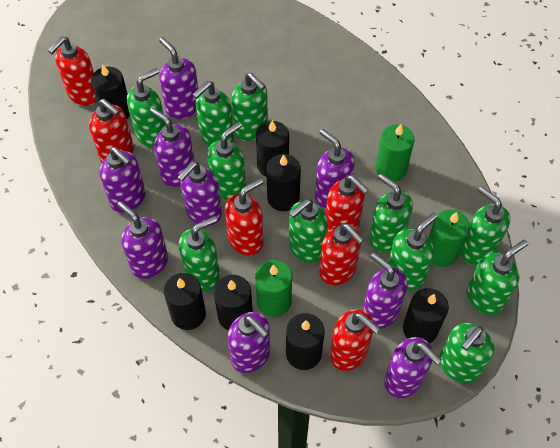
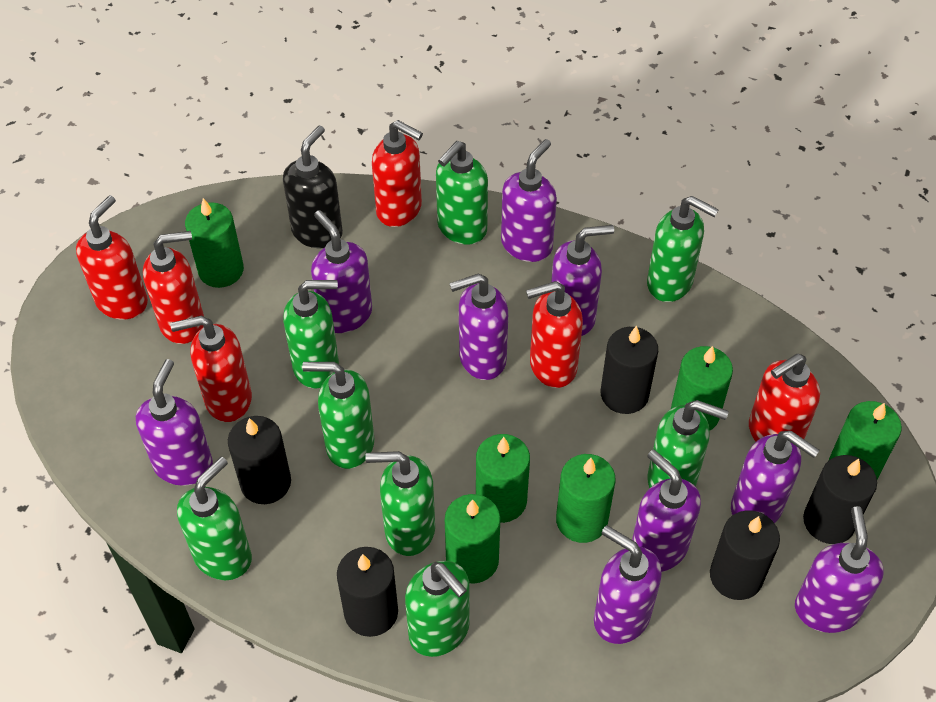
black candle: 7 -> 5
black soap dispenser: 0 -> 1
green candle: 3 -> 6
green soap dispenser: 11 -> 8

